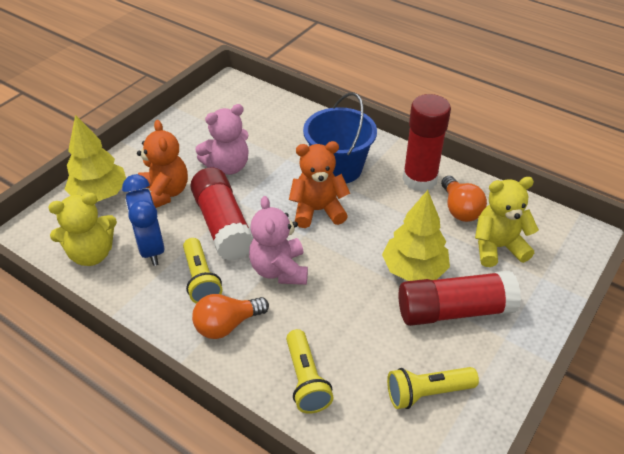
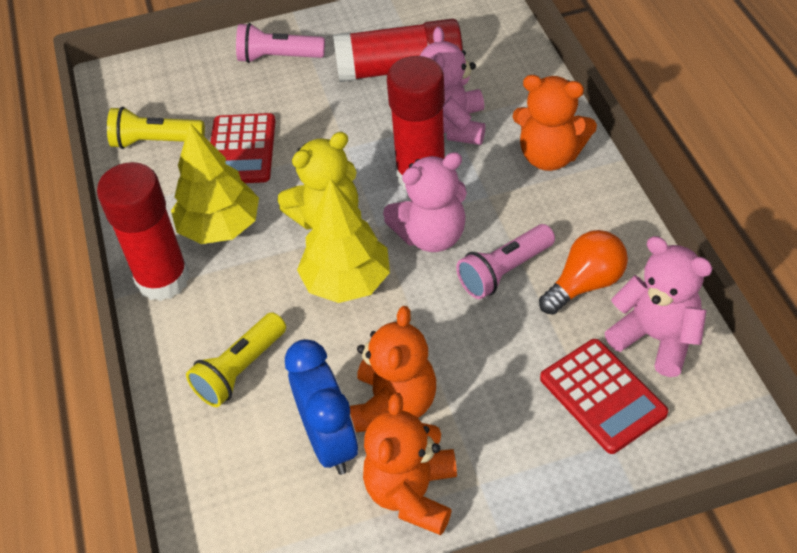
blue bucket: 1 -> 0
orange light bulb: 2 -> 1
orange teddy bear: 2 -> 3
pink flashlight: 0 -> 2
pink teddy bear: 2 -> 3
red calculator: 0 -> 2
yellow flashlight: 3 -> 2
yellow teddy bear: 2 -> 1

